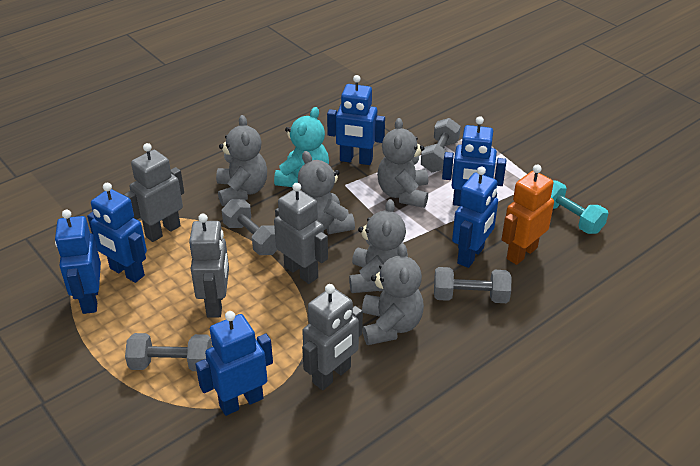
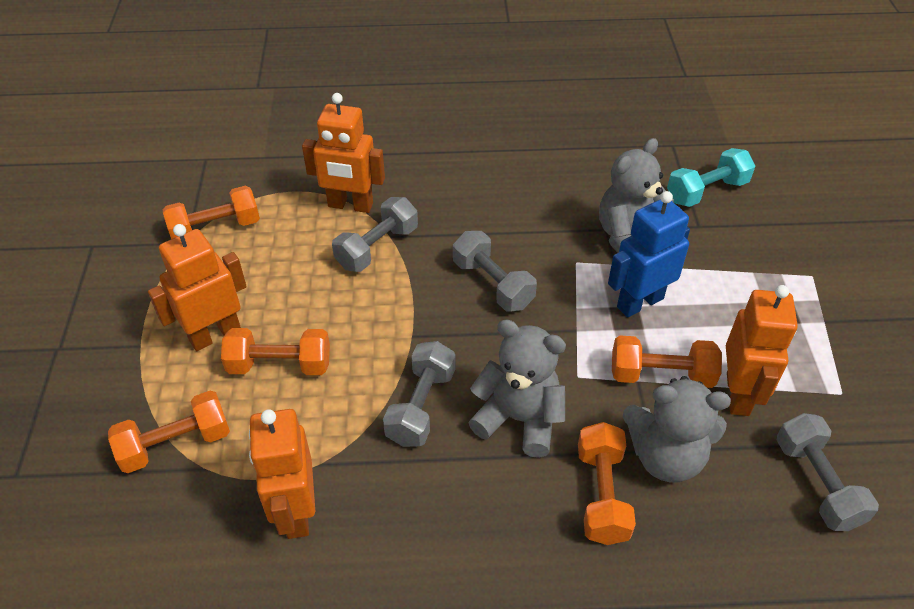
blue robot: 6 -> 1
grey robot: 4 -> 0
grey teddy bear: 5 -> 3
orange dumbbell: 0 -> 5
orange robot: 1 -> 4
turquoise teddy bear: 1 -> 0

